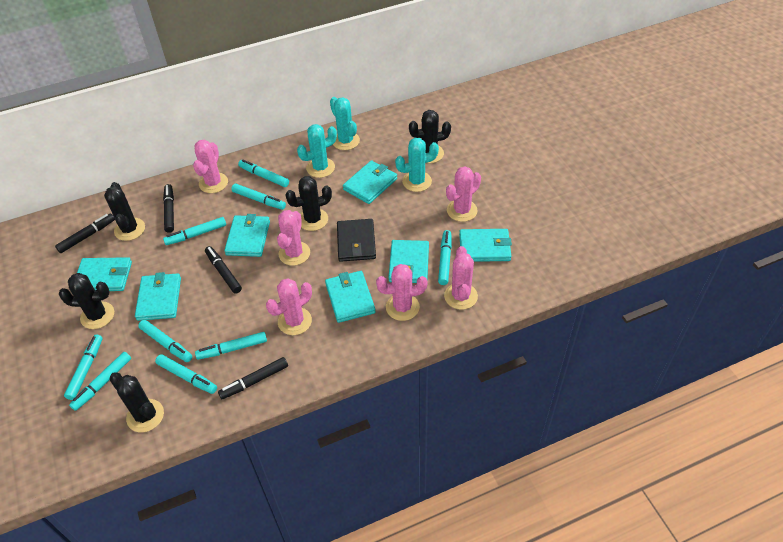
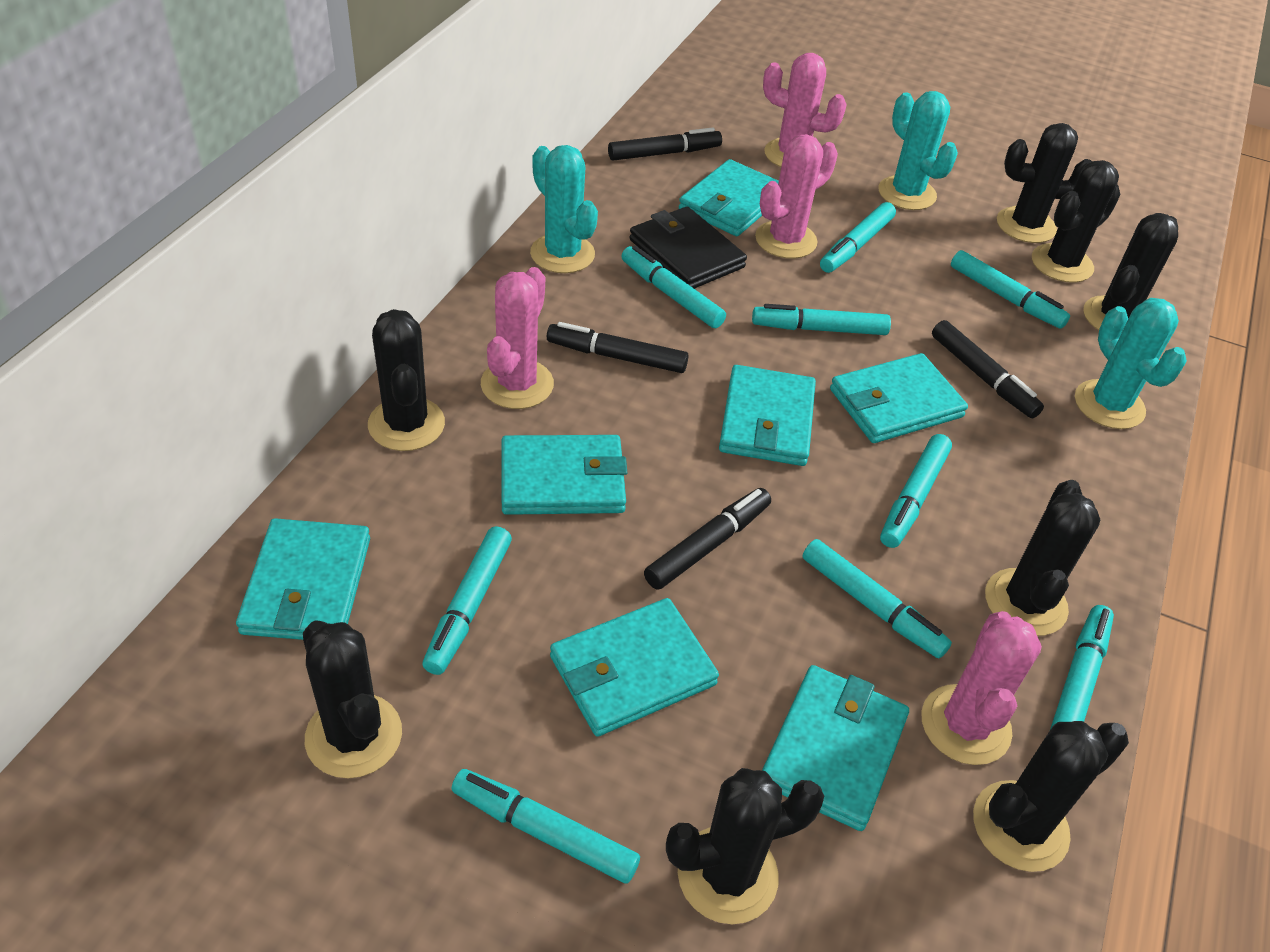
black cactus: 5 -> 8
pink cactus: 6 -> 4

